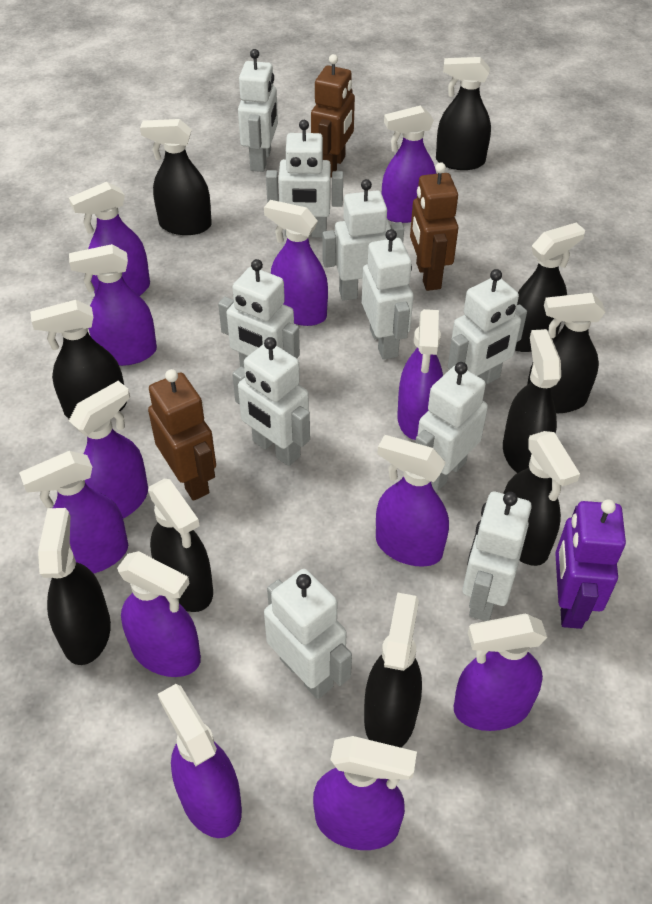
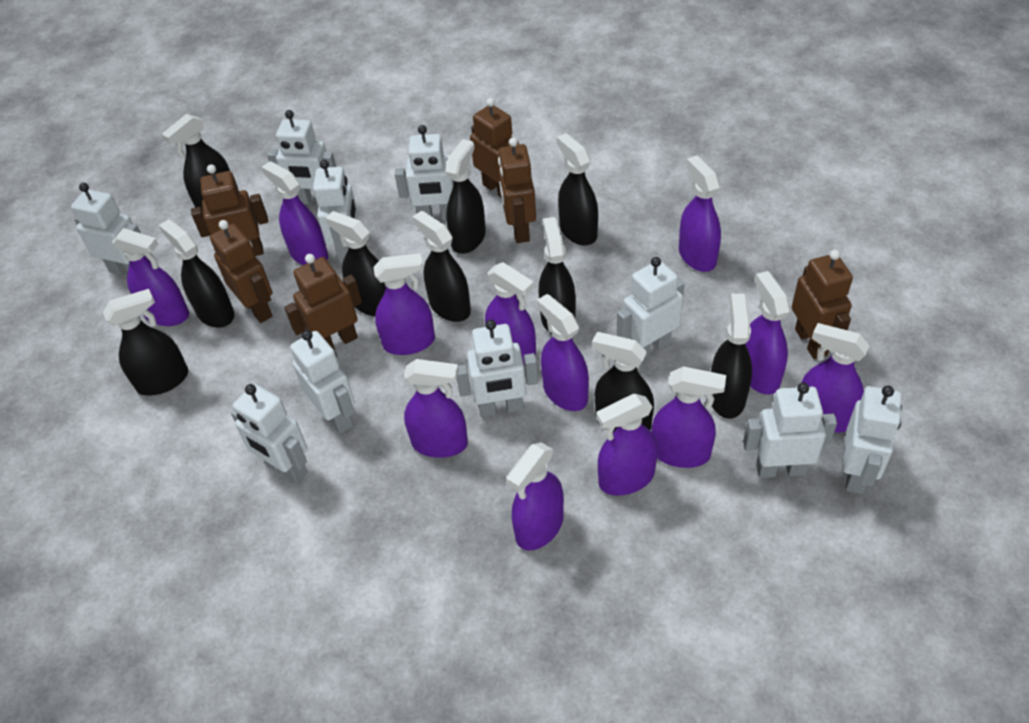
brown robot: 3 -> 6
purple robot: 1 -> 0

